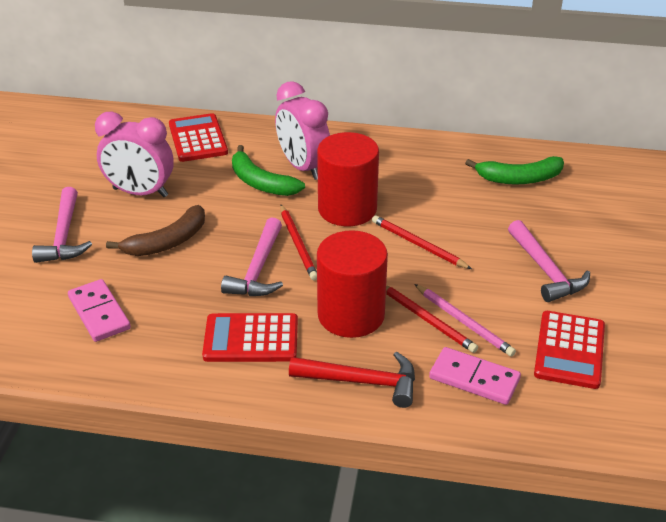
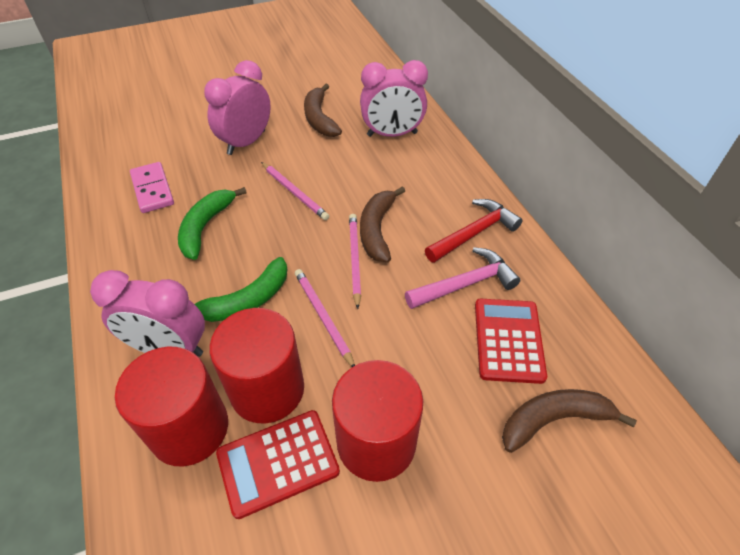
brown banana: 1 -> 3
pink clock: 2 -> 3
pink domino: 2 -> 1
pink hammer: 3 -> 1
pink pencil: 1 -> 3
red calculator: 3 -> 2
red cylinder: 2 -> 3
red pencil: 3 -> 0

